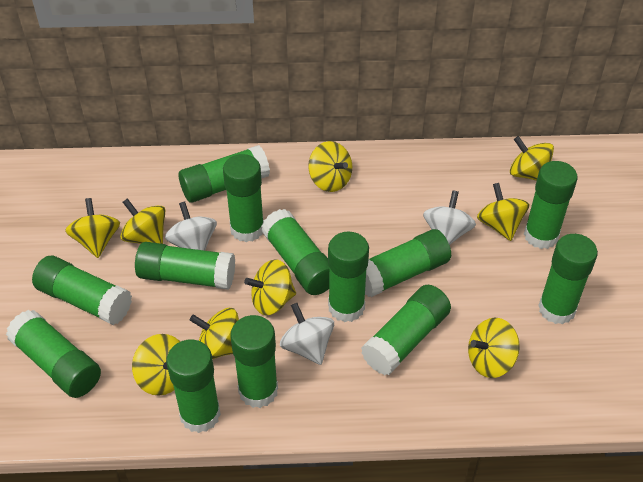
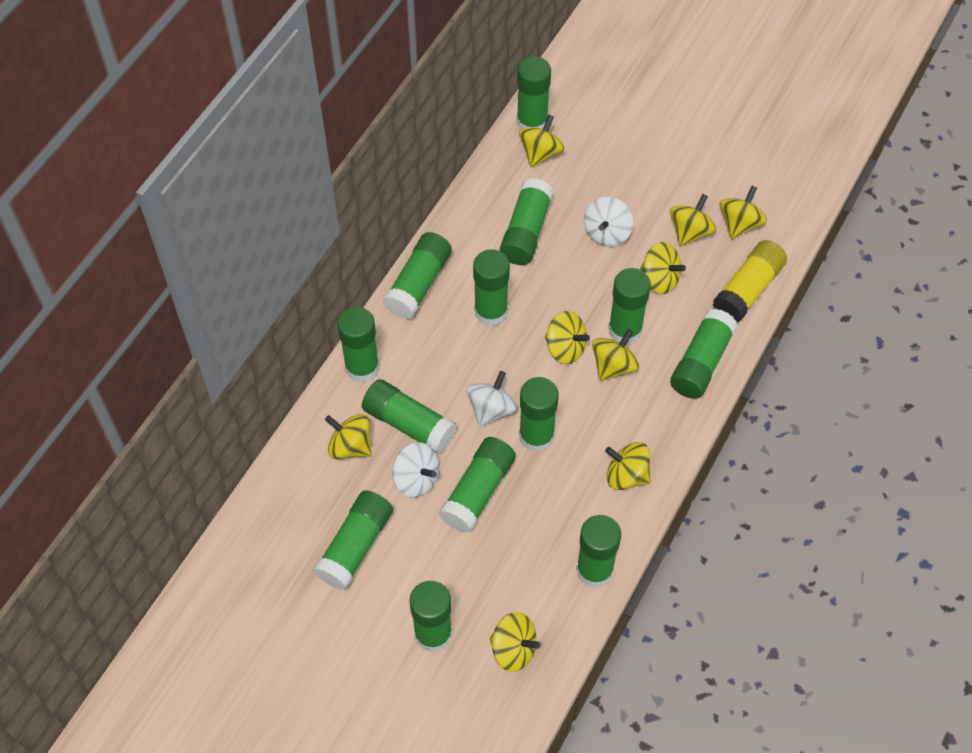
yellow glue stick: 0 -> 1

